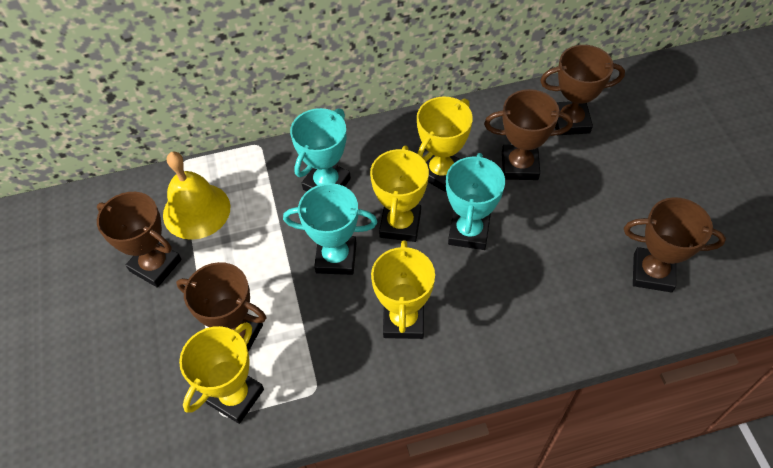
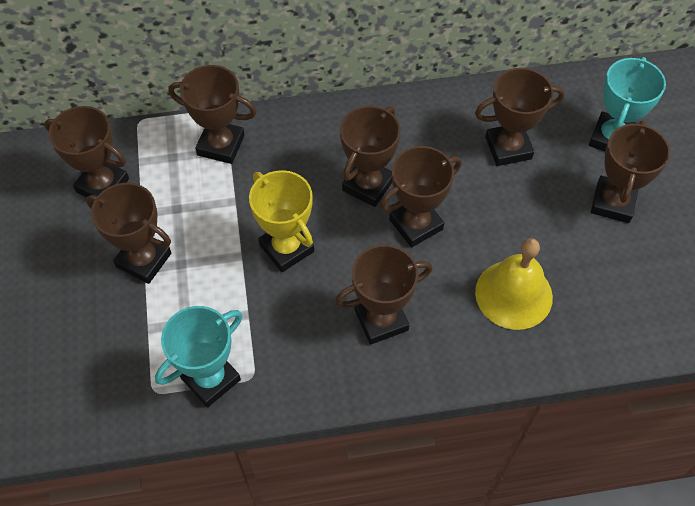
brown trophy: 5 -> 8
turquoise trophy: 3 -> 2
yellow trophy: 4 -> 1

